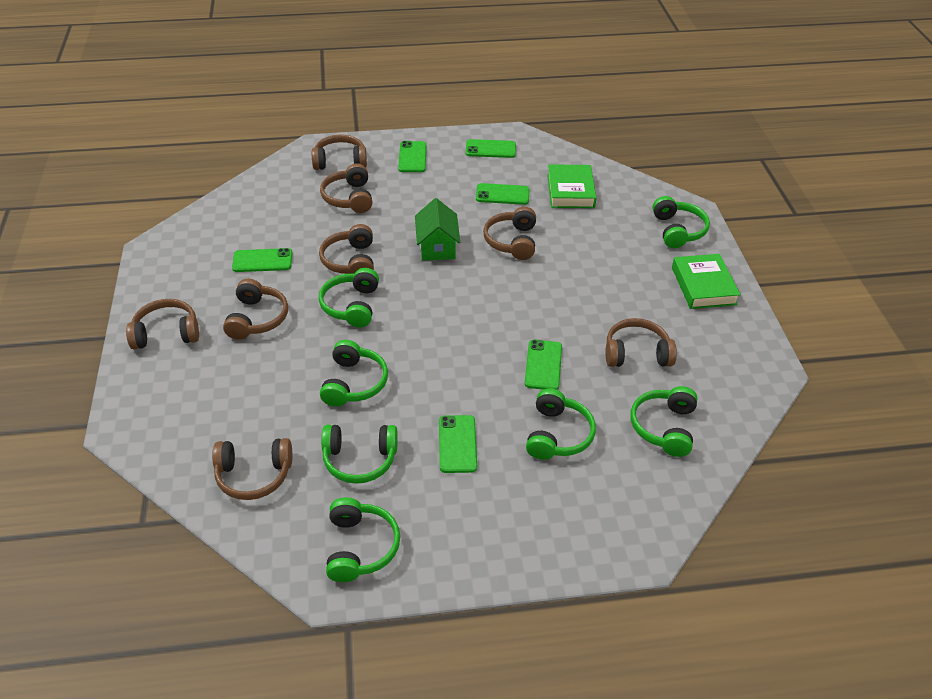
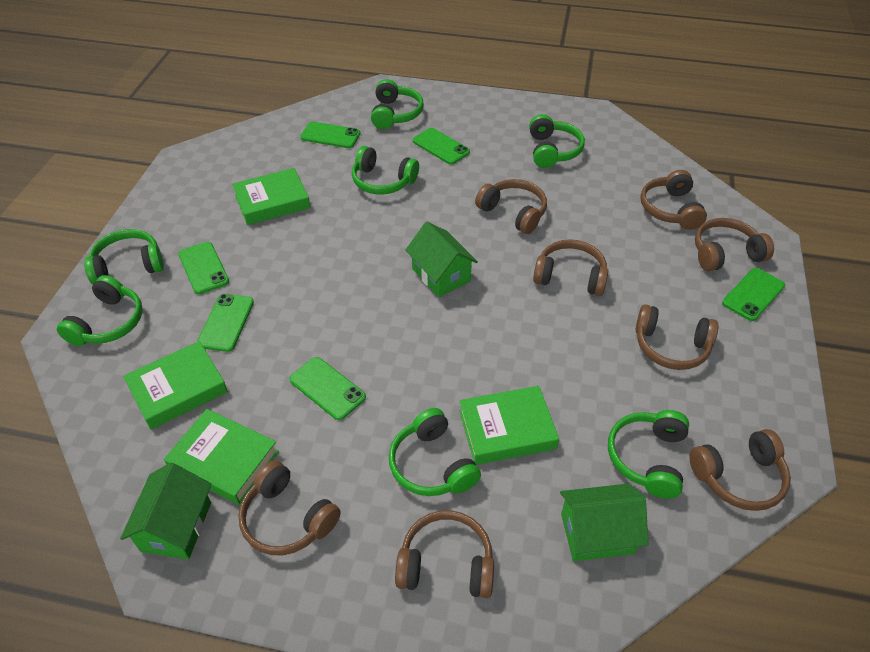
green book: 2 -> 4
green house: 1 -> 3

